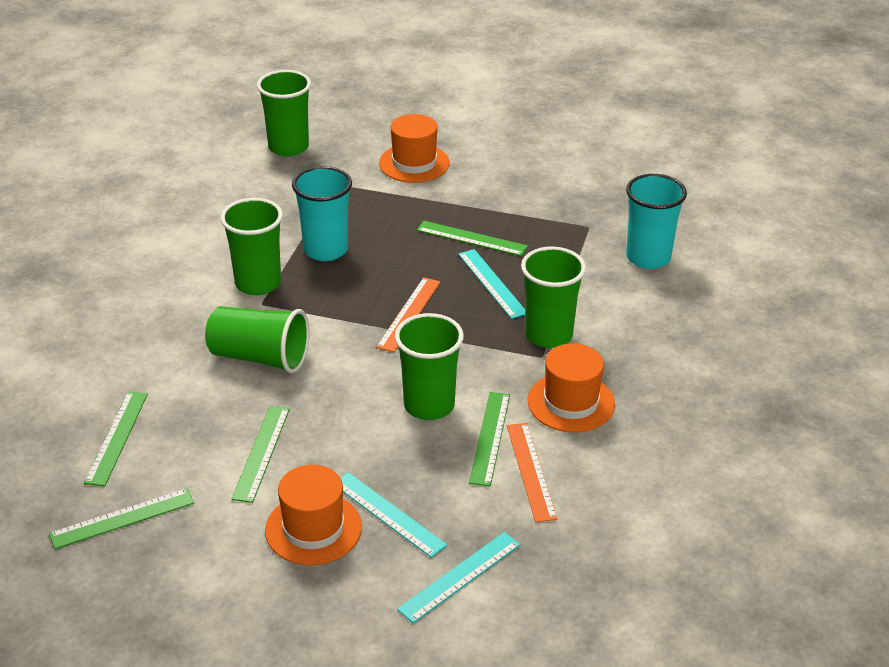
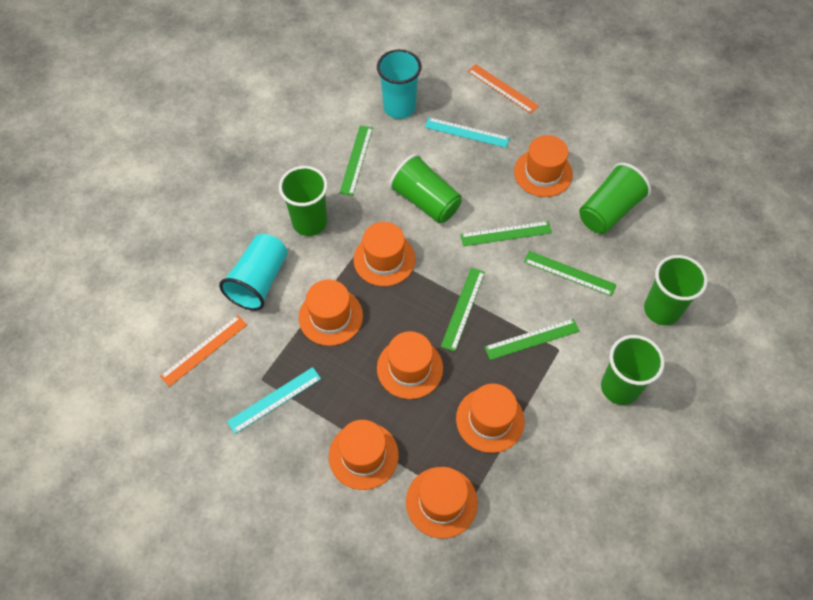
orange hat: 3 -> 7
turquoise ruler: 3 -> 2

